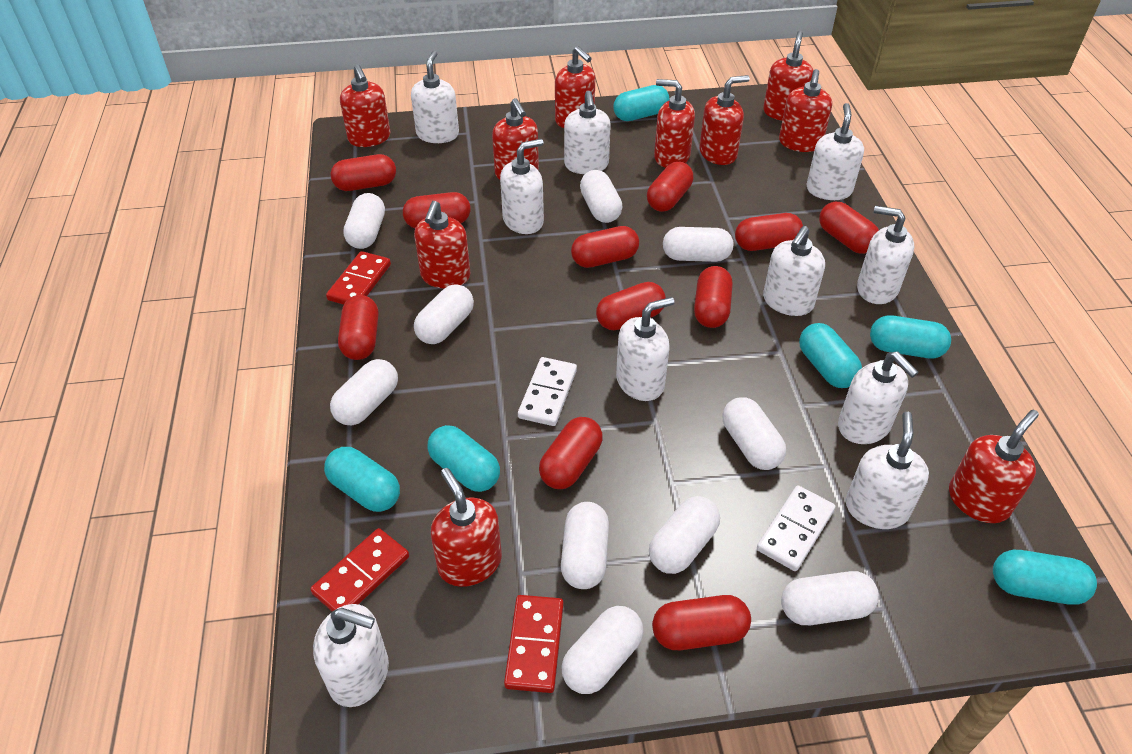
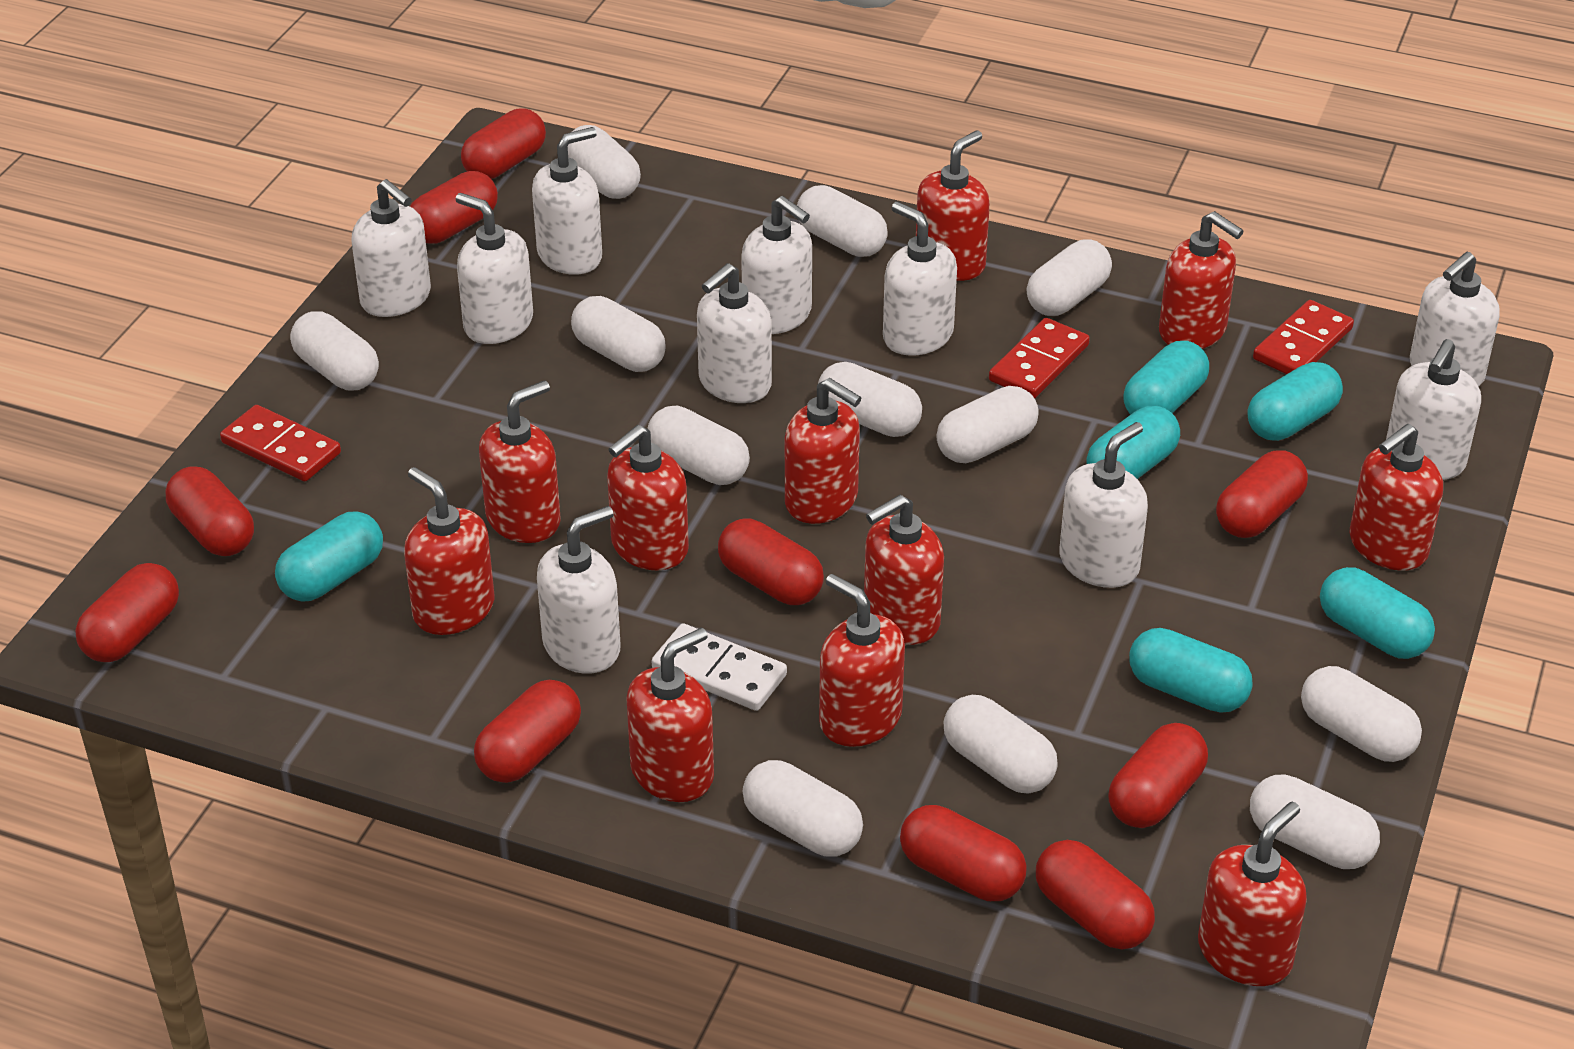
red capsule: 11 -> 10
red soap dispenser: 10 -> 11
white capsule: 10 -> 12
white domino: 2 -> 1

